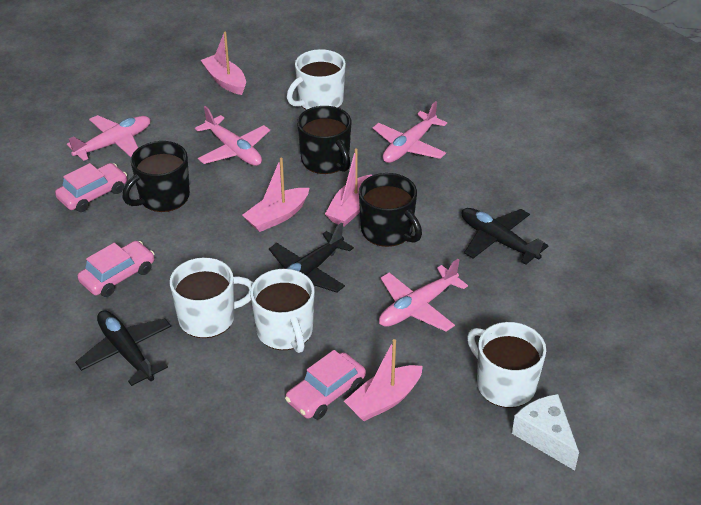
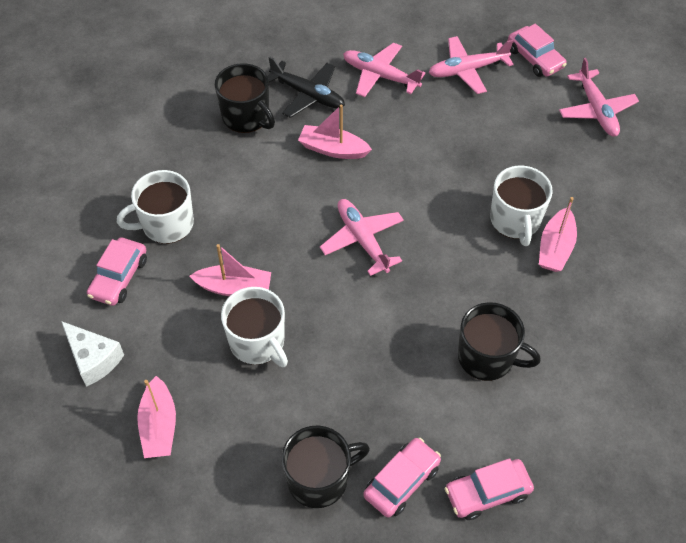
black plane: 3 -> 1
pink car: 3 -> 4
white mug: 4 -> 3

